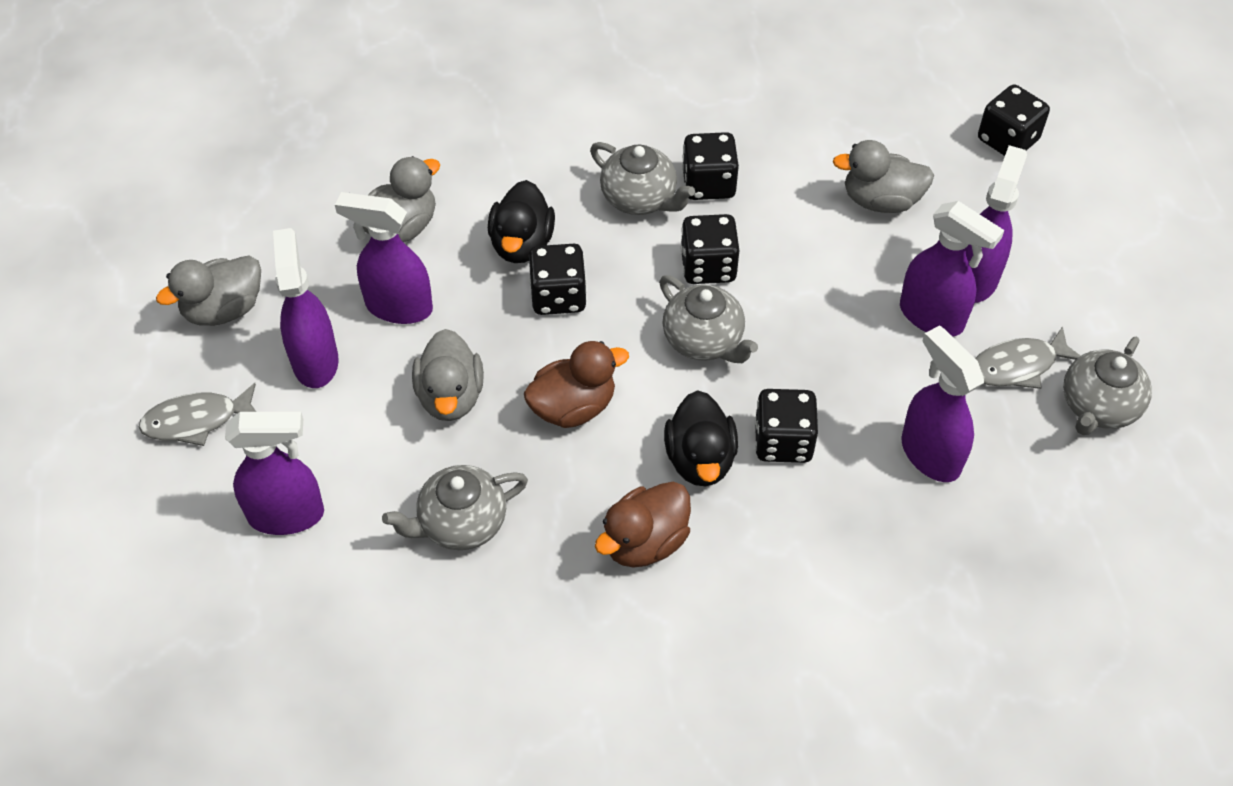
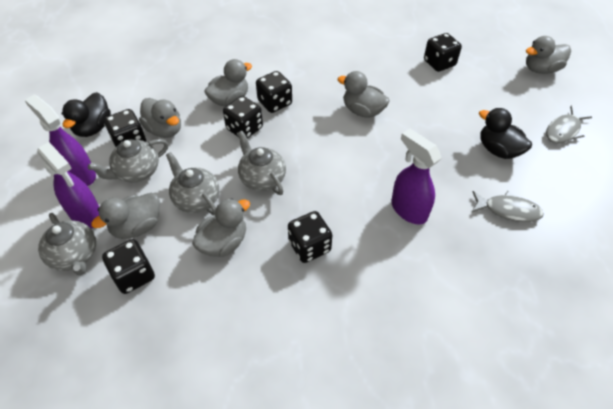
black dice: 5 -> 6
brown duck: 2 -> 0
grey duck: 4 -> 6
purple spray bottle: 6 -> 3

